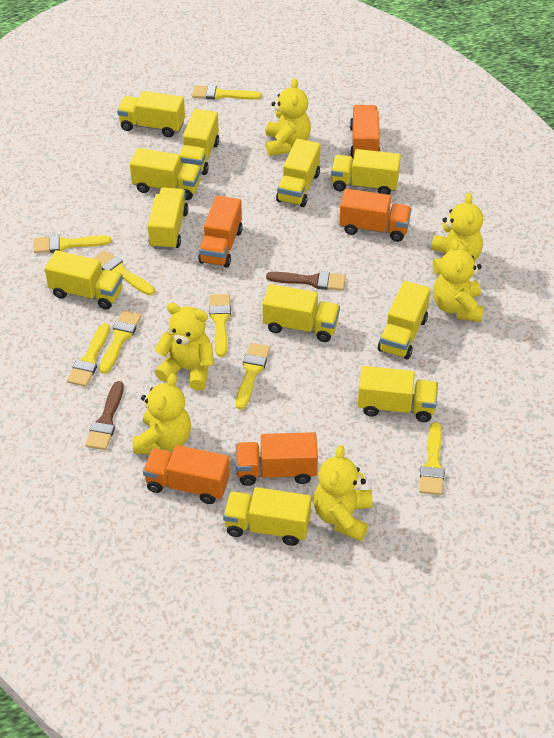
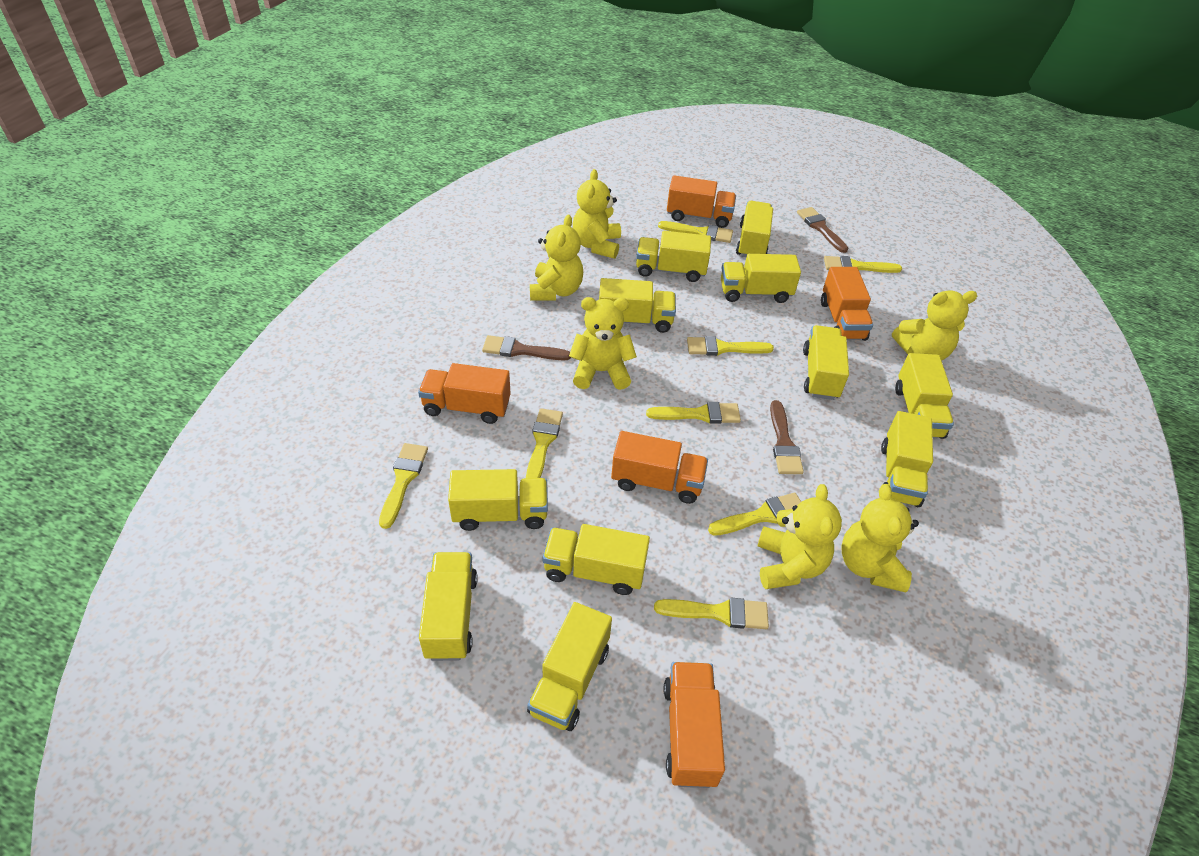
brown brush: 2 -> 3

